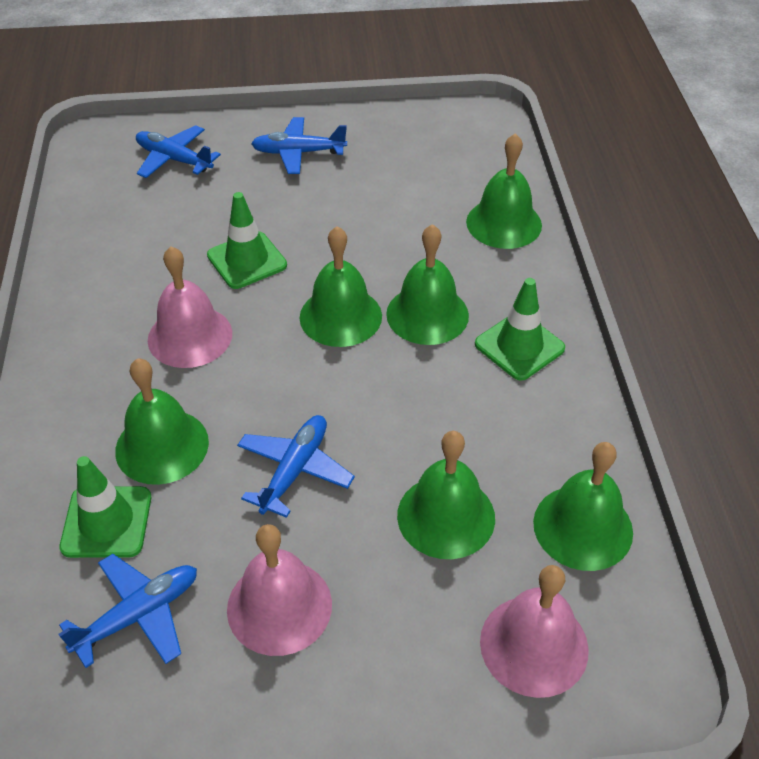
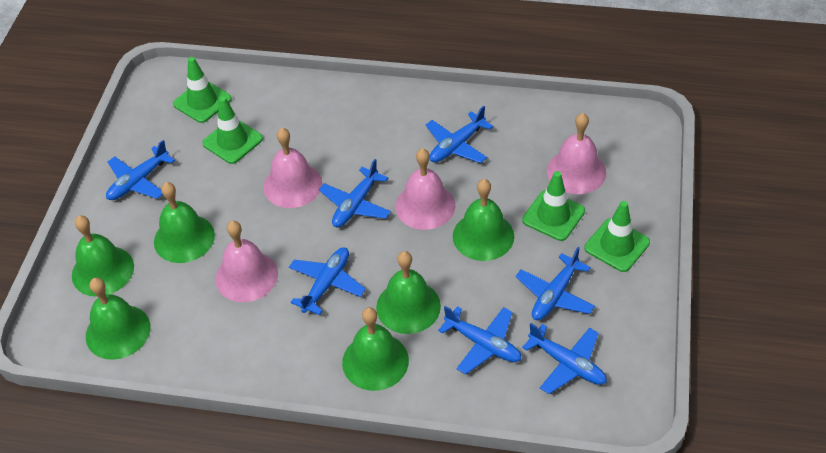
blue plane: 4 -> 7
green traffic cone: 3 -> 4
pink bell: 3 -> 4

